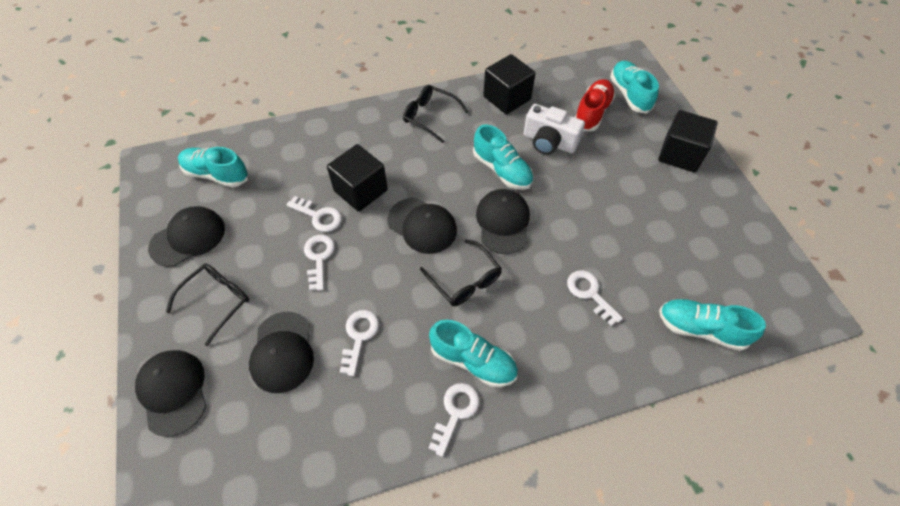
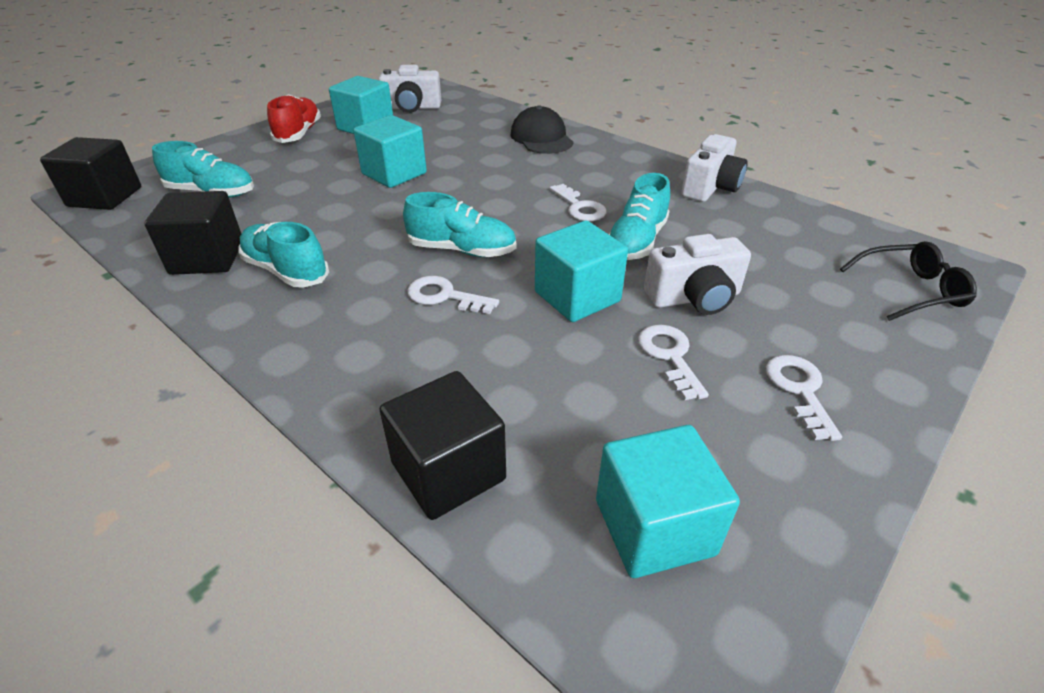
black cap: 5 -> 1
black glasses: 3 -> 1
turquoise cube: 0 -> 4
turquoise shoe: 5 -> 4
white camera: 1 -> 3
white key: 5 -> 4

